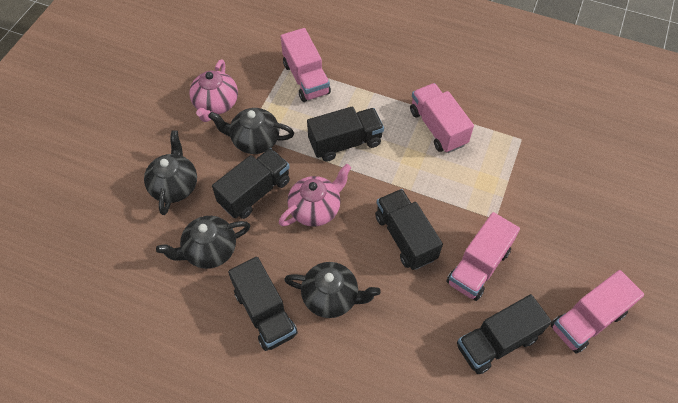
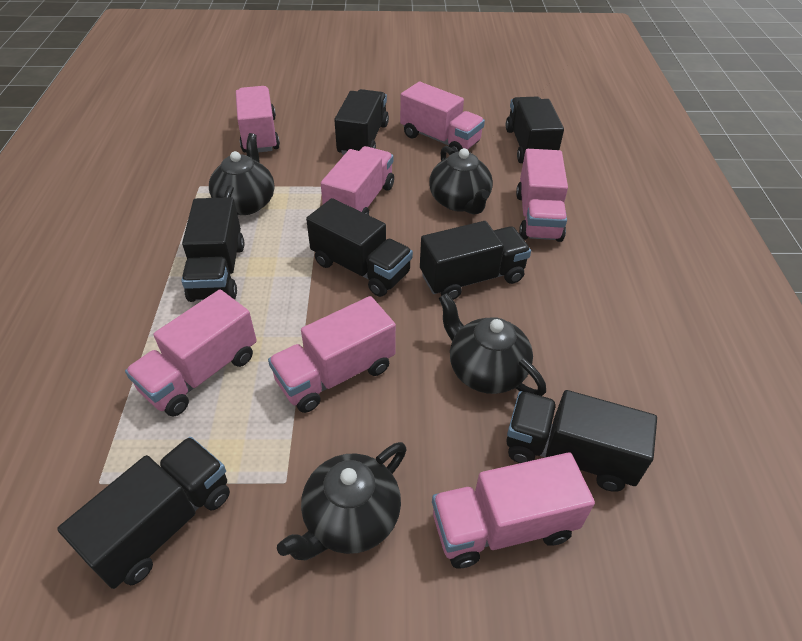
black truck: 5 -> 7
pink teapot: 2 -> 0
pink truck: 4 -> 7

